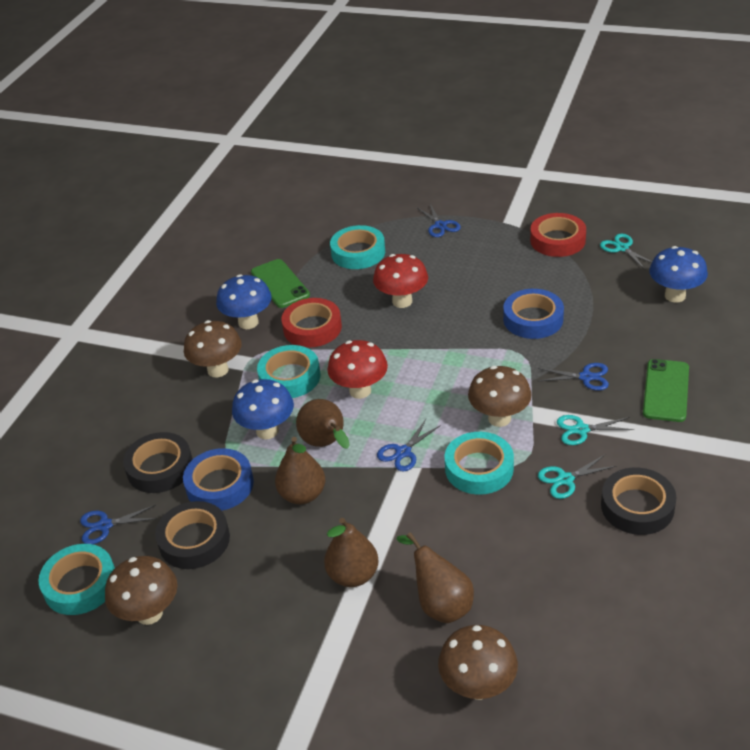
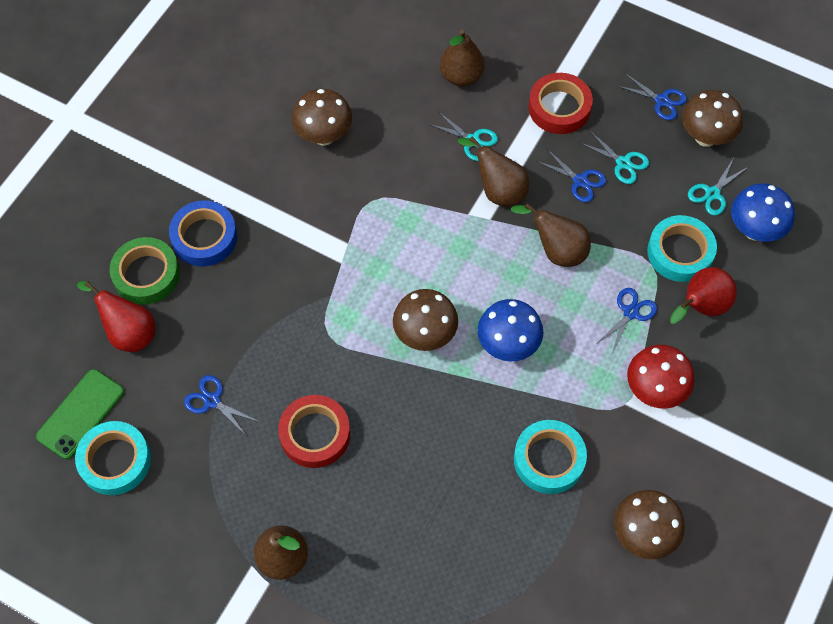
black tape: 3 -> 0
blue mushroom: 3 -> 2
blue tape: 2 -> 1
green phone: 2 -> 1
green tape: 0 -> 1
red mushroom: 2 -> 1
red pear: 0 -> 2
turquoise tape: 4 -> 3

